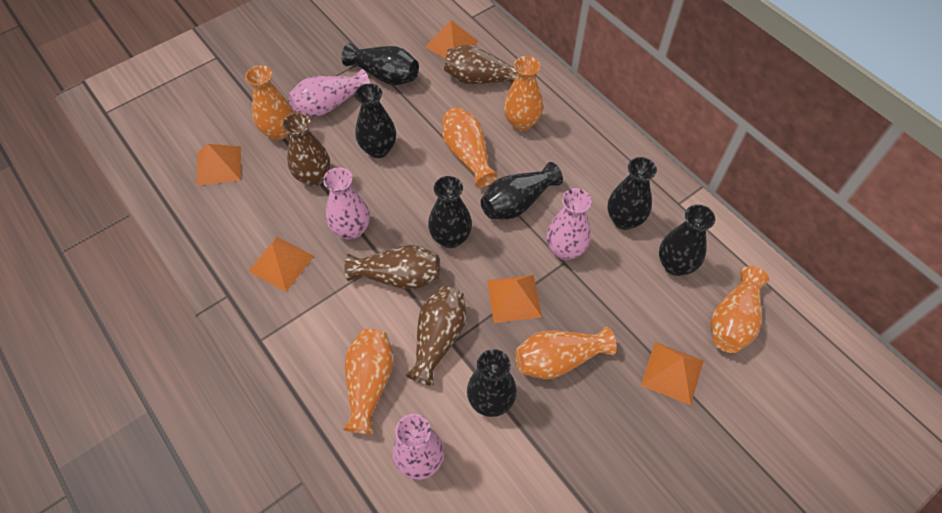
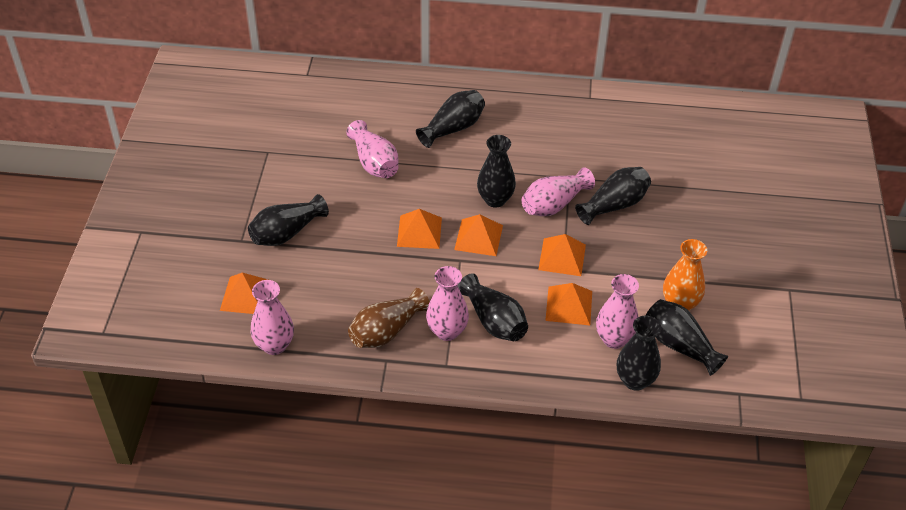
brown vase: 4 -> 1
orange vase: 6 -> 1
pink vase: 4 -> 5

